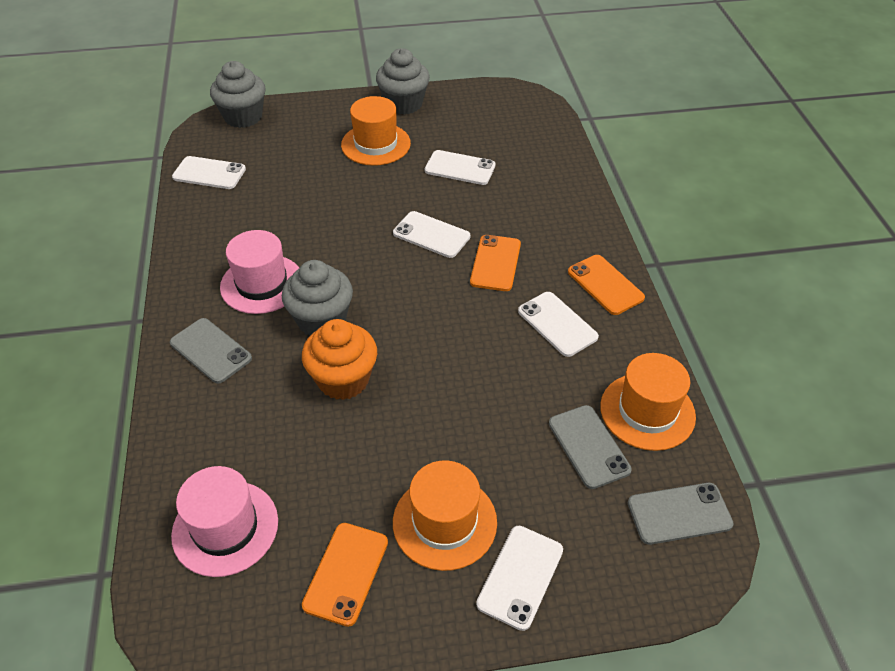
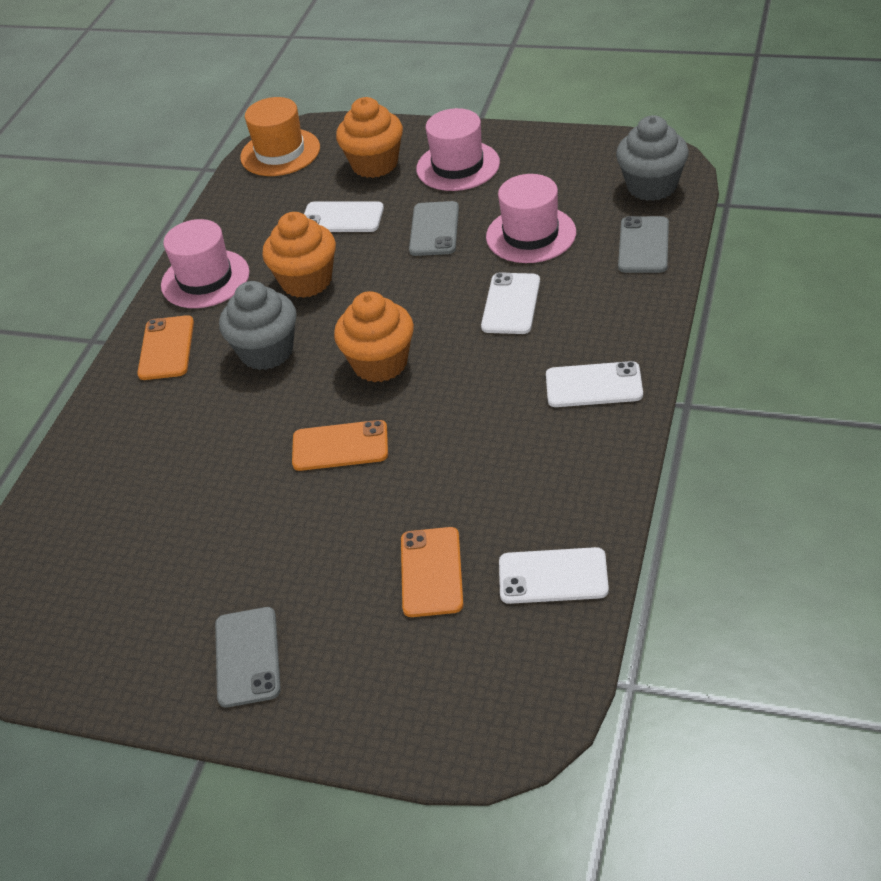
grey cupcake: 3 -> 2
orange cupcake: 1 -> 3
orange hat: 3 -> 1
pink hat: 2 -> 3
white phone: 5 -> 4

